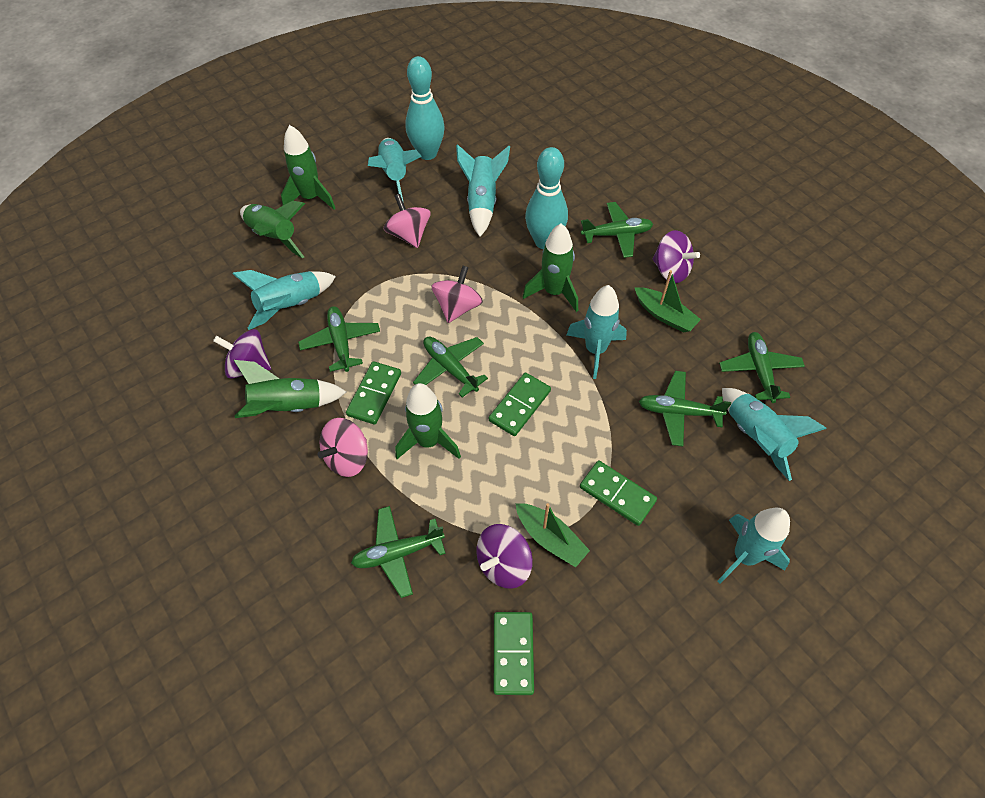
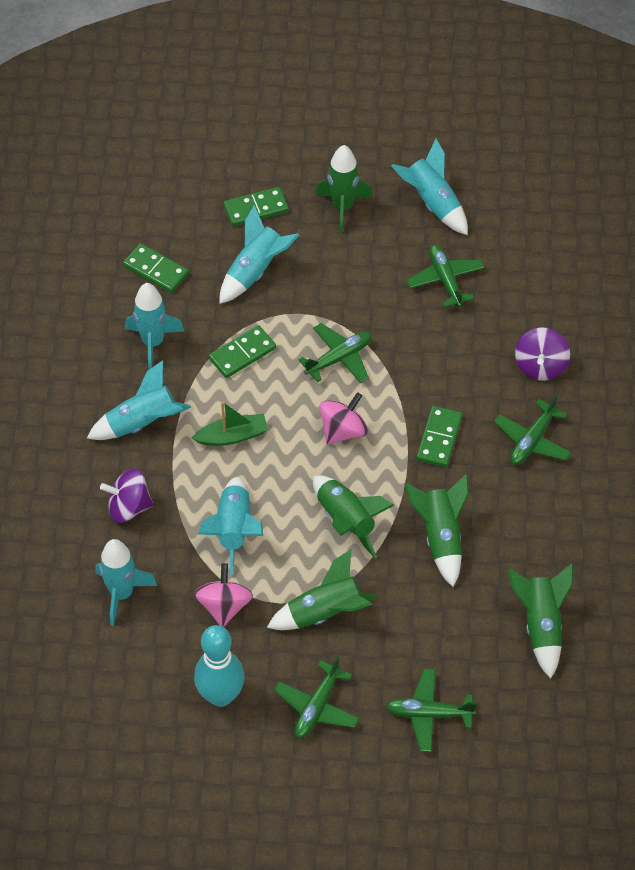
green boat: 2 -> 1
green plane: 6 -> 5
pink spinning top: 3 -> 2
purple spinning top: 3 -> 2
turquoise bowling pin: 2 -> 1

